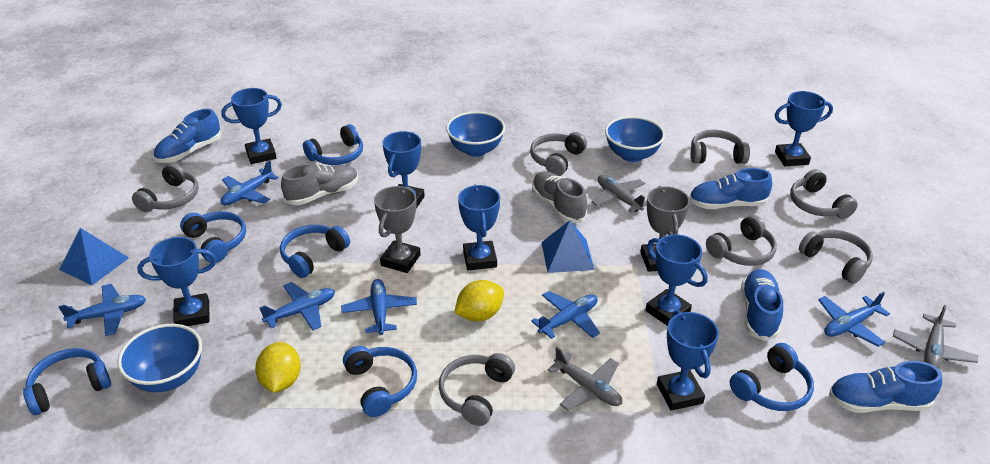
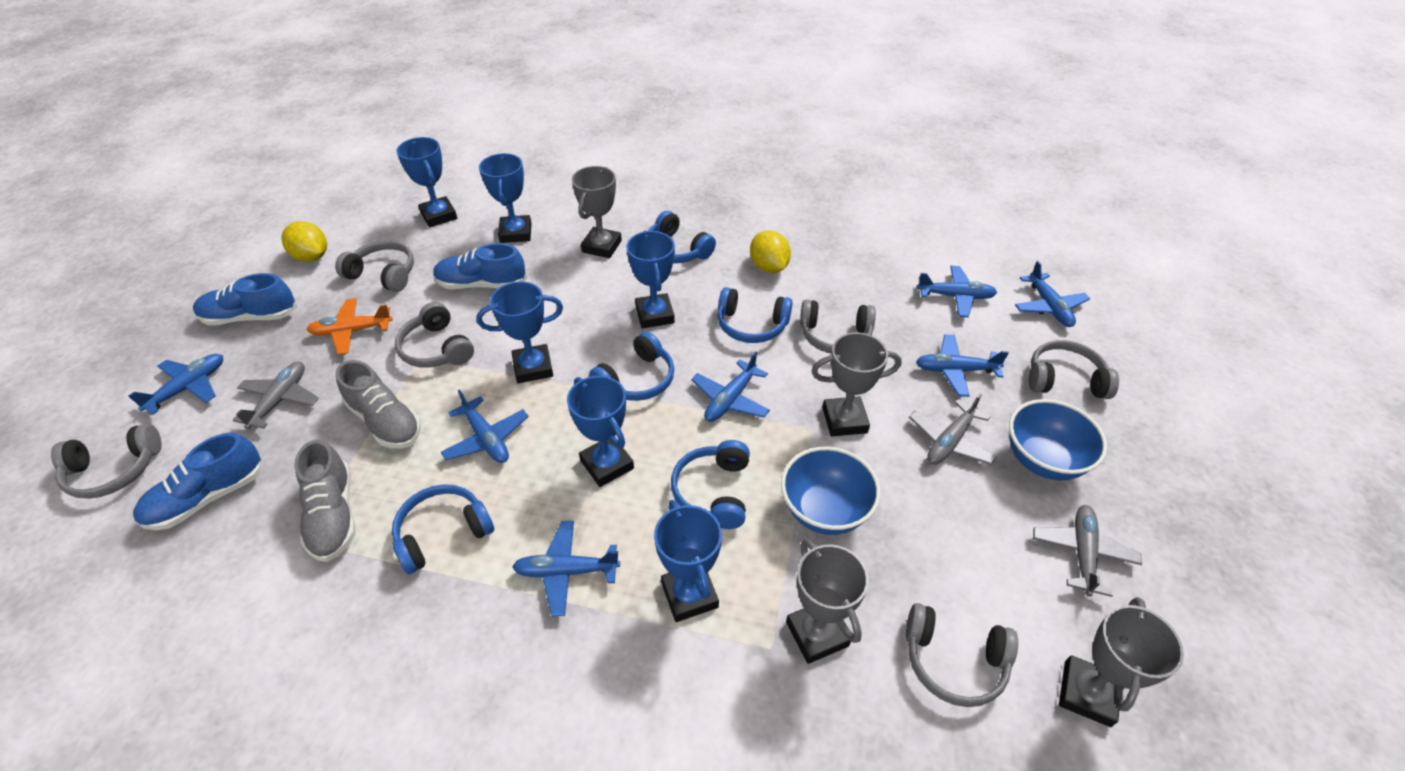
blue bowl: 3 -> 2
blue headphones: 6 -> 5
blue plane: 6 -> 7
blue pyramid: 2 -> 0
blue shoe: 4 -> 3
blue trophy: 7 -> 6
grey headphones: 7 -> 6
grey trophy: 2 -> 4
orange plane: 0 -> 1

